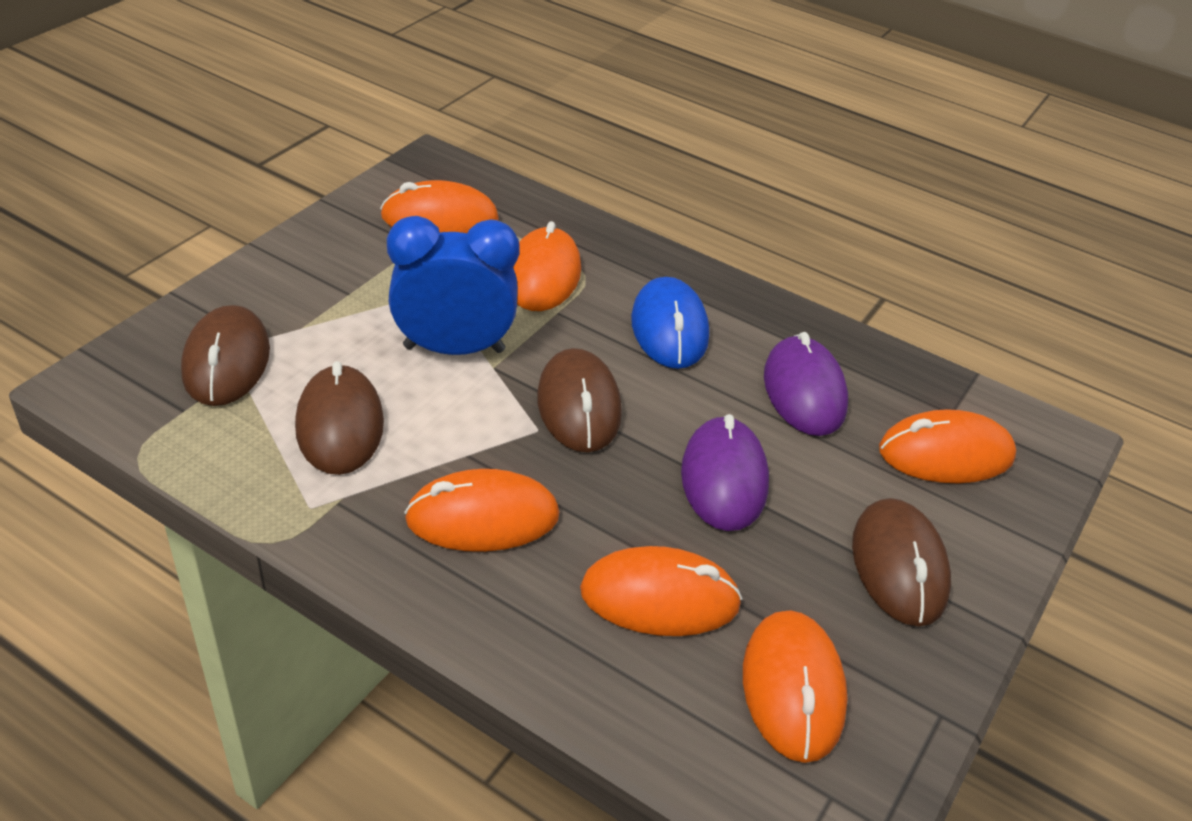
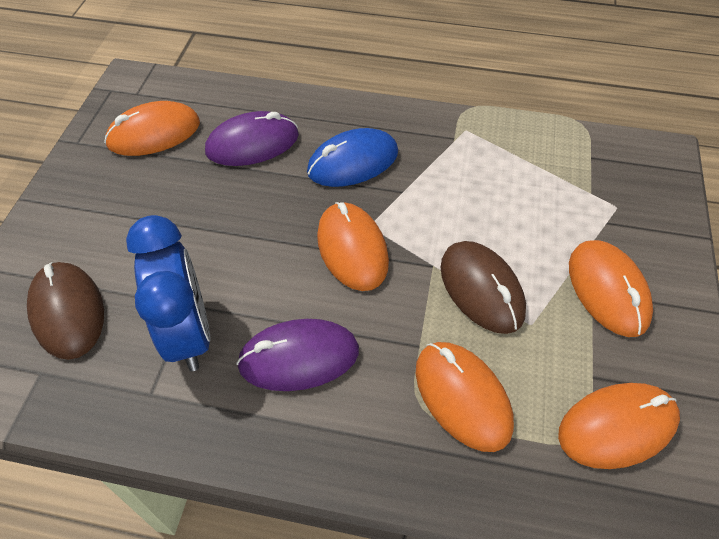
brown mouse: 4 -> 2
orange mouse: 6 -> 5

